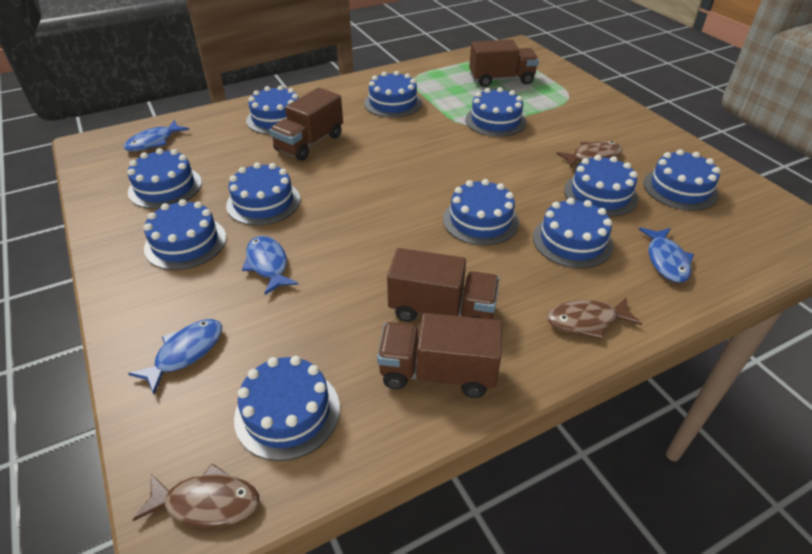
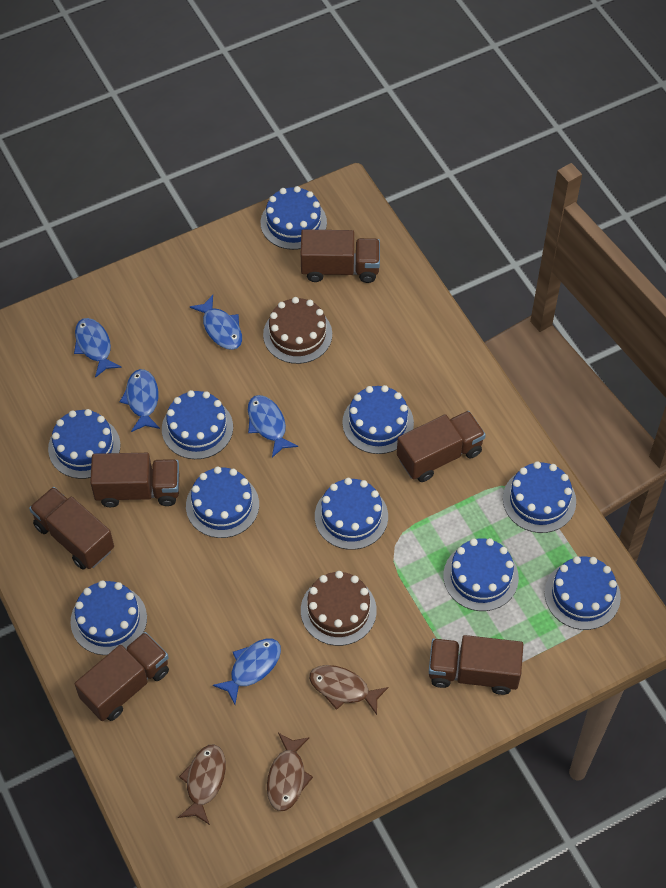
blue cake: 11 -> 10
blue fish: 4 -> 5
brown cake: 0 -> 2
brown truck: 4 -> 6

